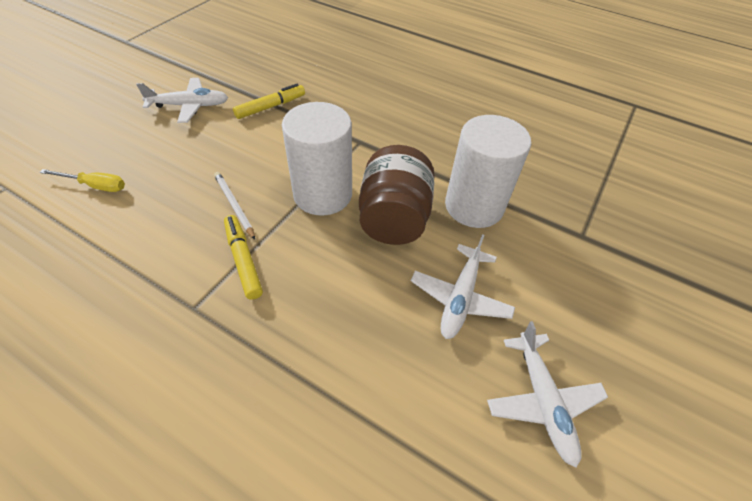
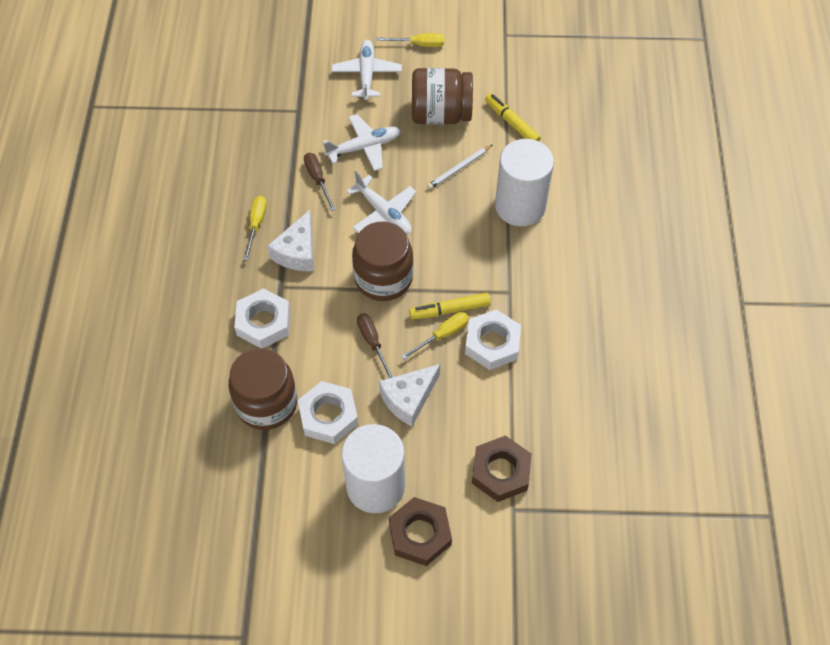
brown jar: 1 -> 3
brown nut: 0 -> 2
brown screwdriver: 0 -> 2
white cheese: 0 -> 2
white nut: 0 -> 3
yellow screwdriver: 1 -> 3

